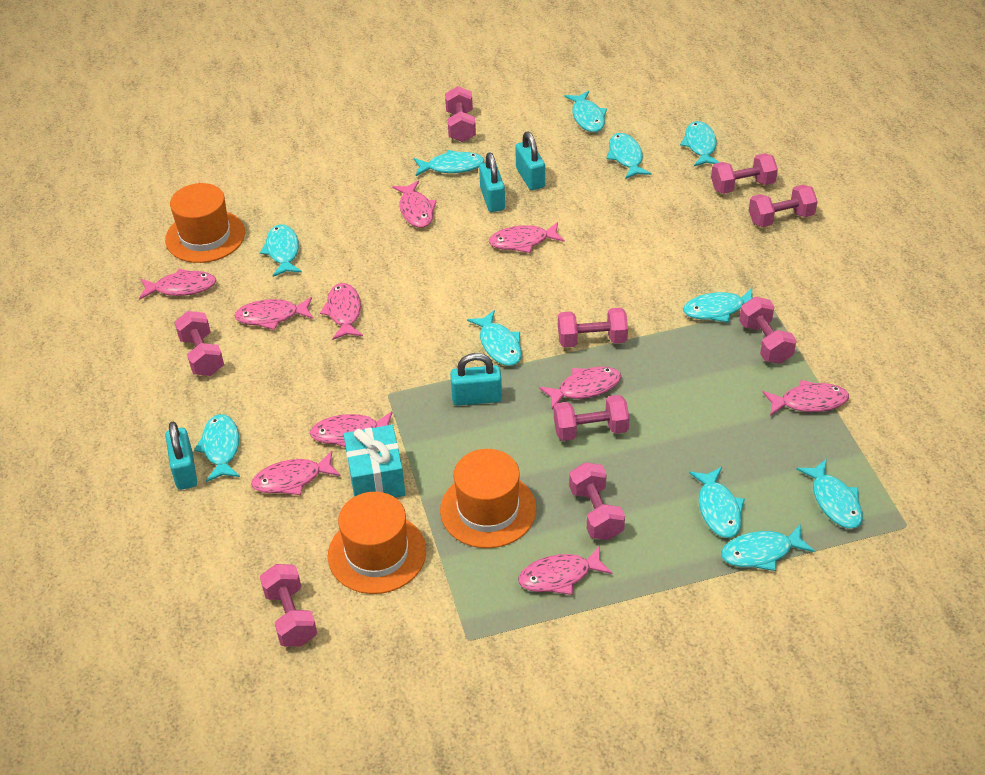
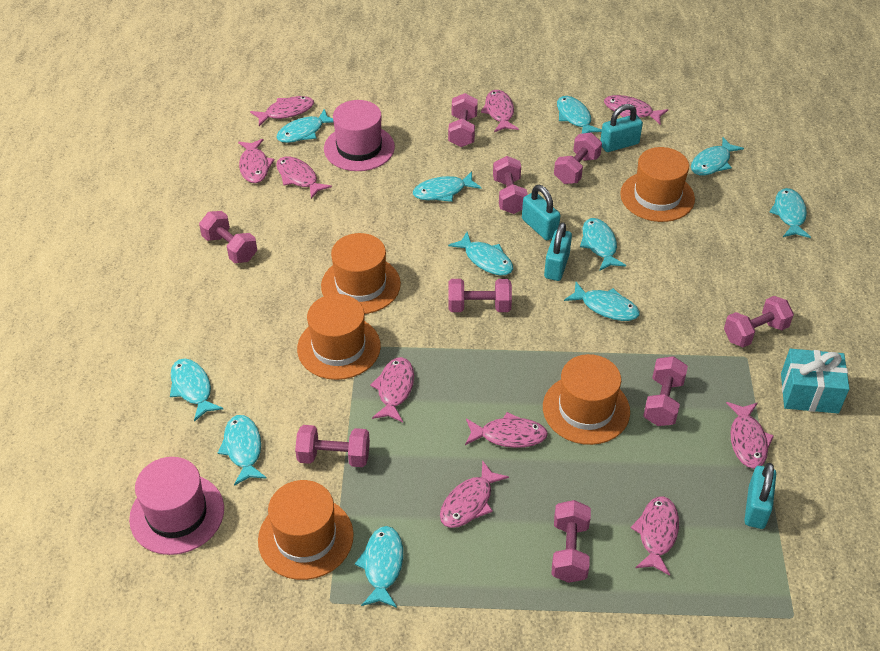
orange hat: 3 -> 5
pink hat: 0 -> 2

